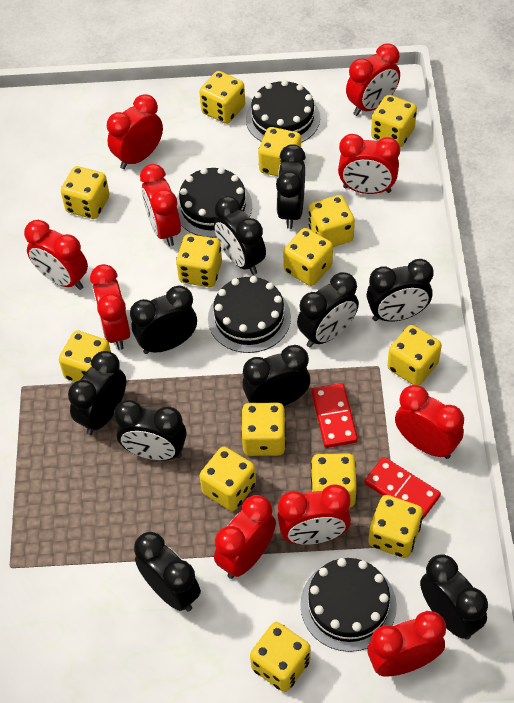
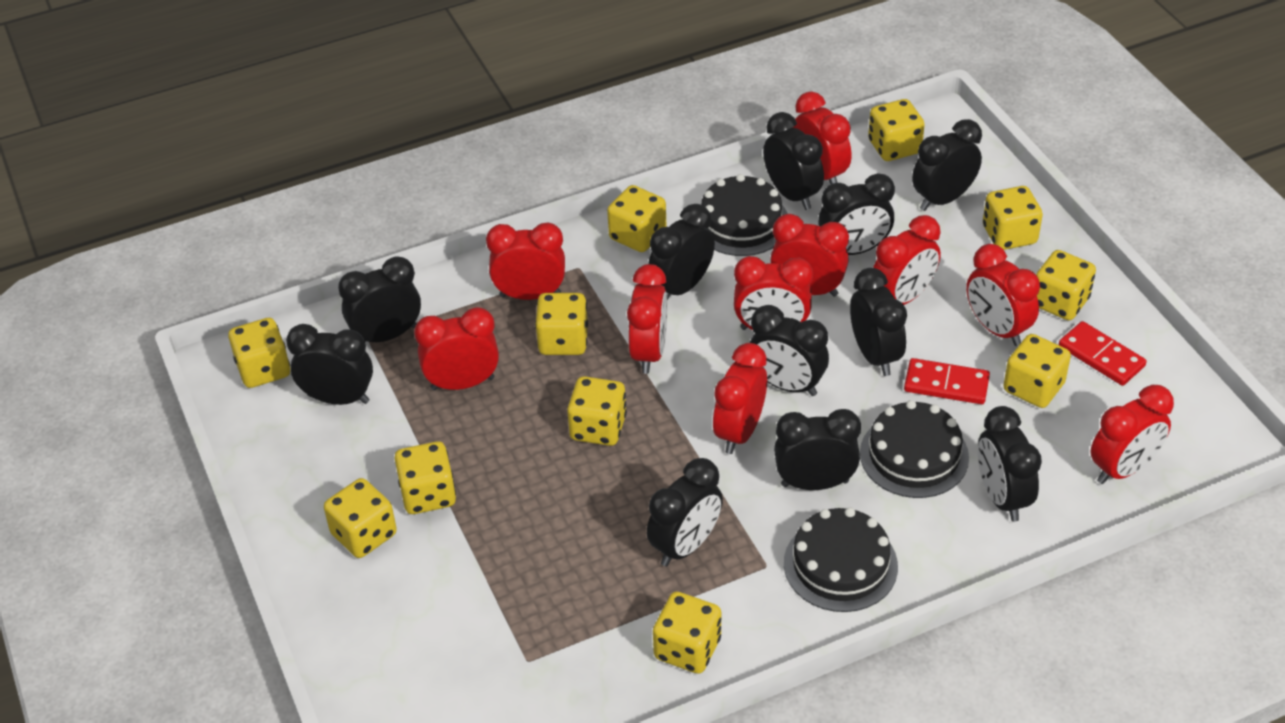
black cake: 4 -> 3
black clock: 10 -> 11
yellow dice: 14 -> 11

